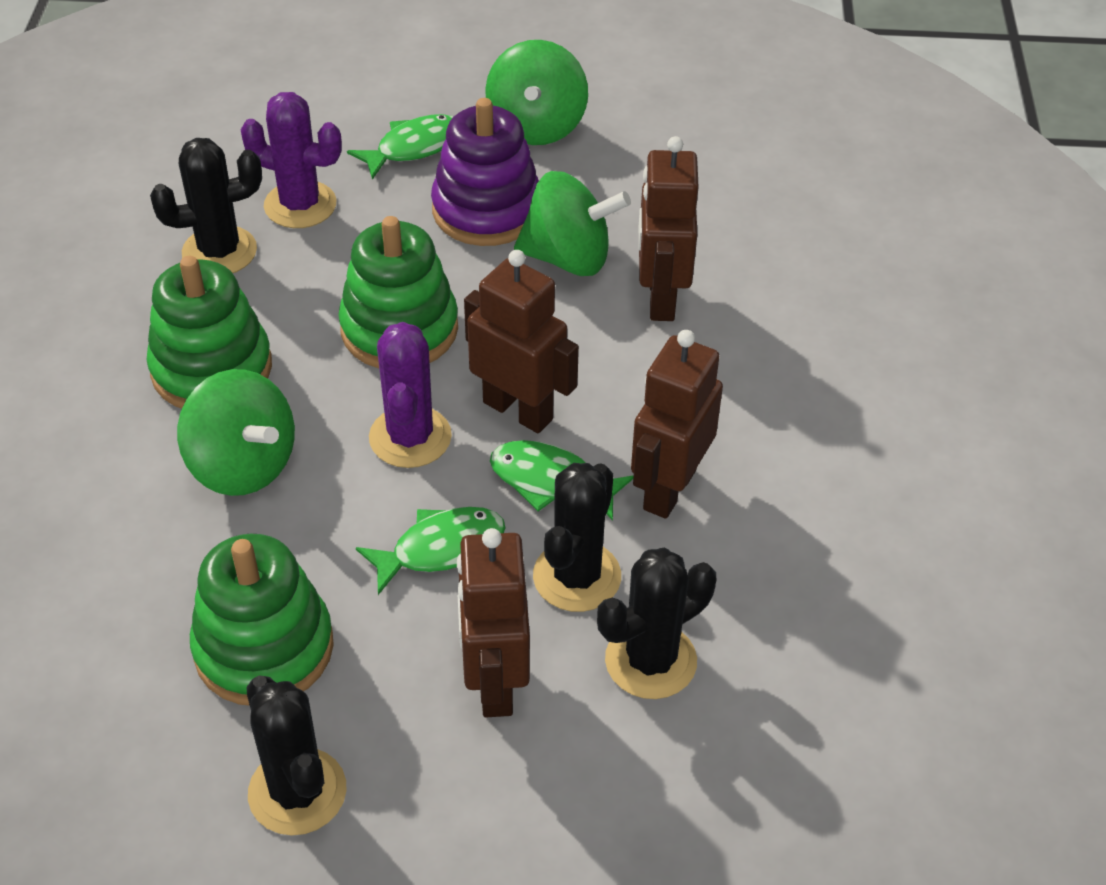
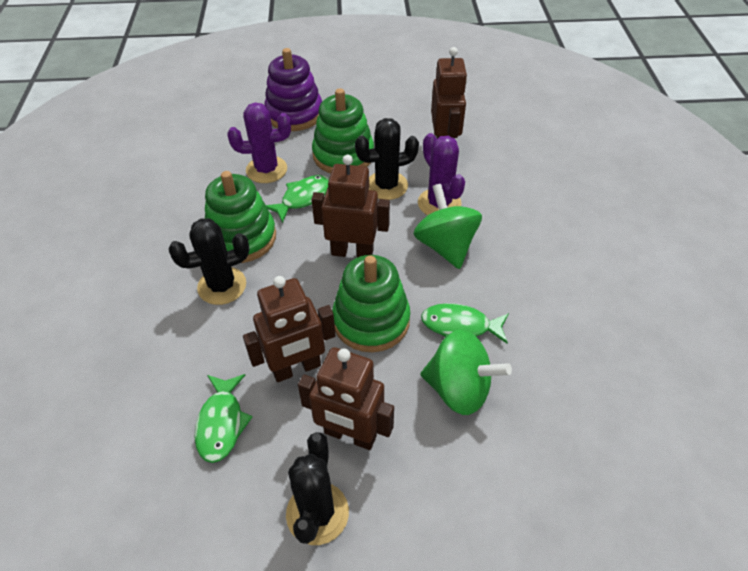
black cactus: 4 -> 3
green spinning top: 3 -> 2

